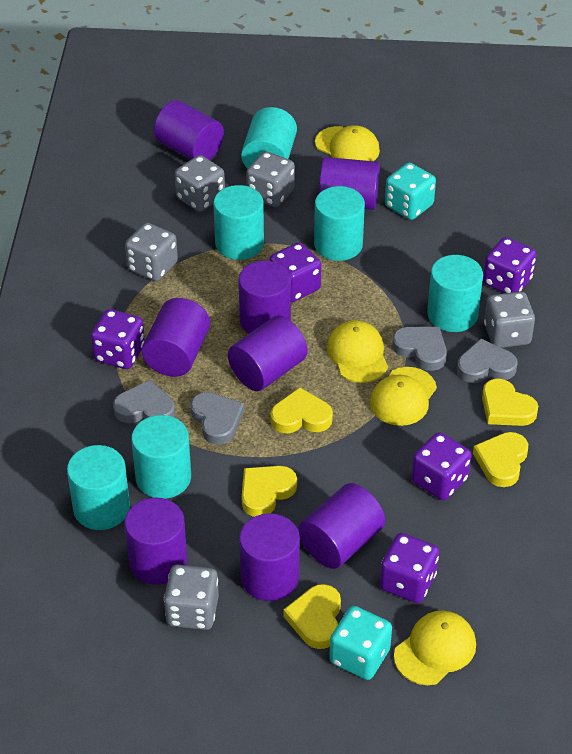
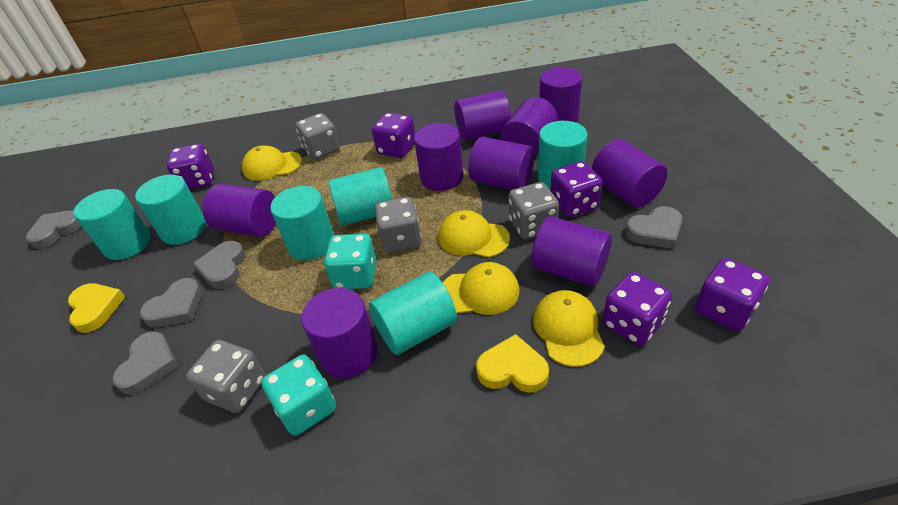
grey dice: 5 -> 4
grey heart: 4 -> 5
purple cylinder: 8 -> 9
yellow heart: 5 -> 2

